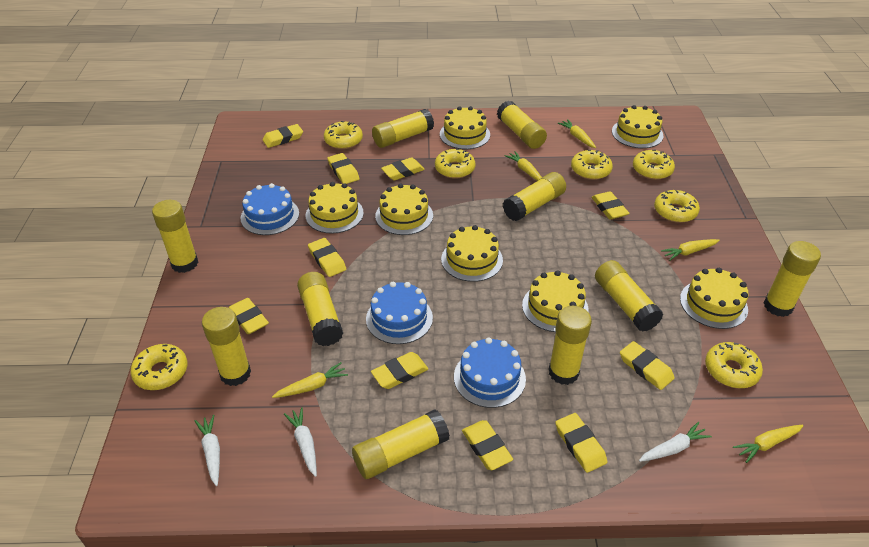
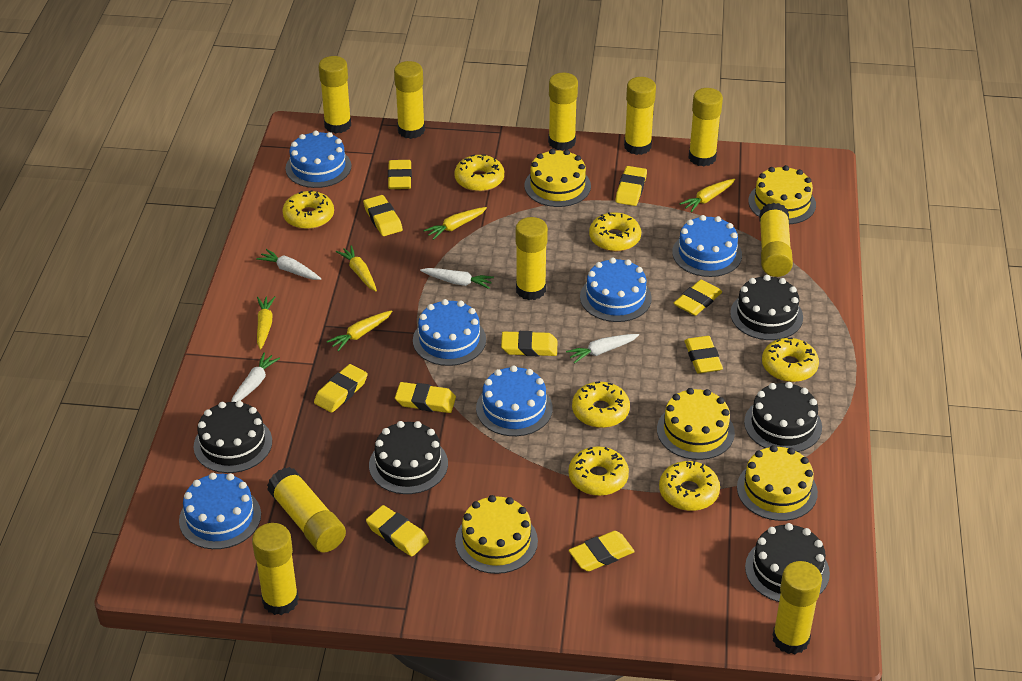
black cake: 0 -> 5
blue cake: 3 -> 6
white carrot: 3 -> 4
yellow cake: 7 -> 5

